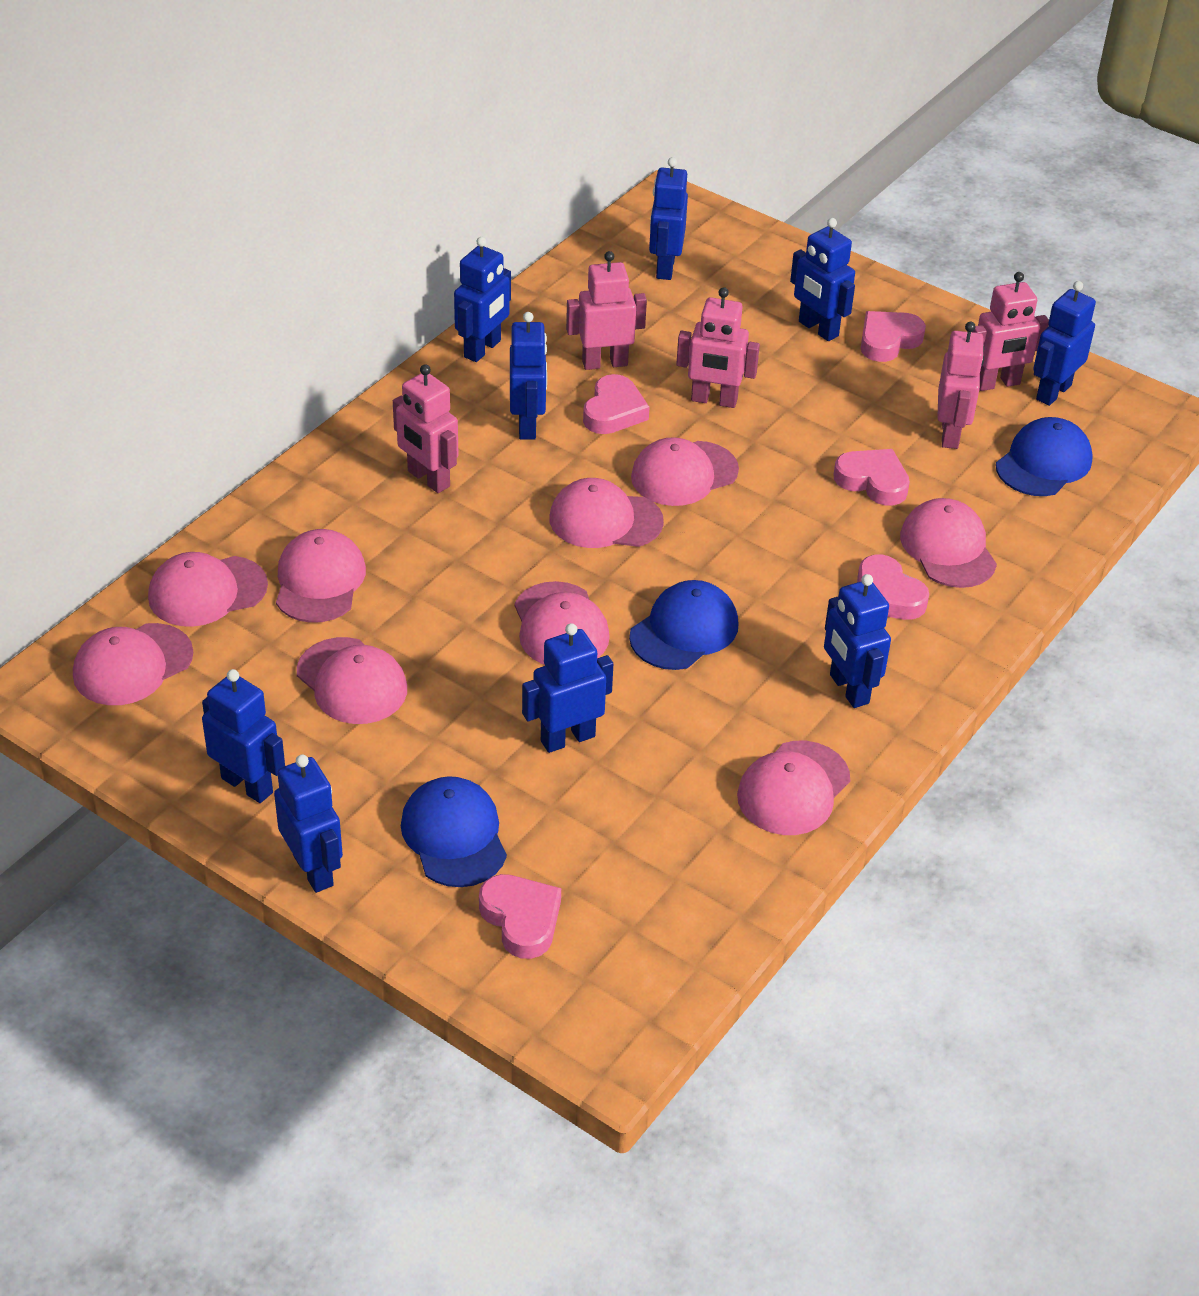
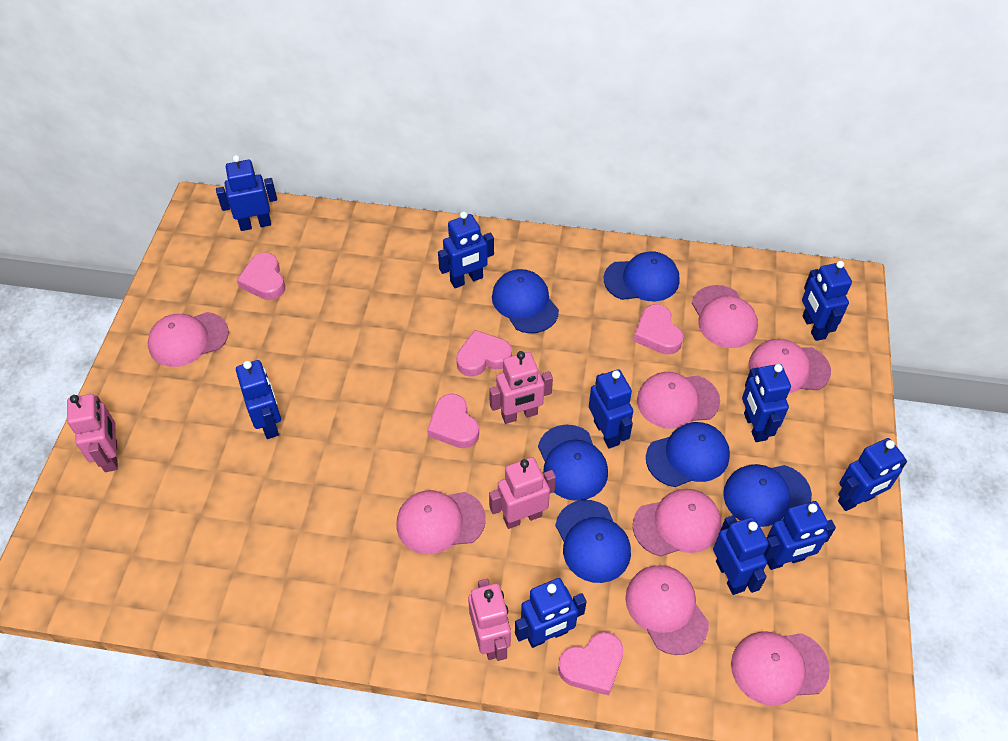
blue cap: 3 -> 6
blue robot: 9 -> 10
pink cap: 9 -> 8
pink robot: 5 -> 4

